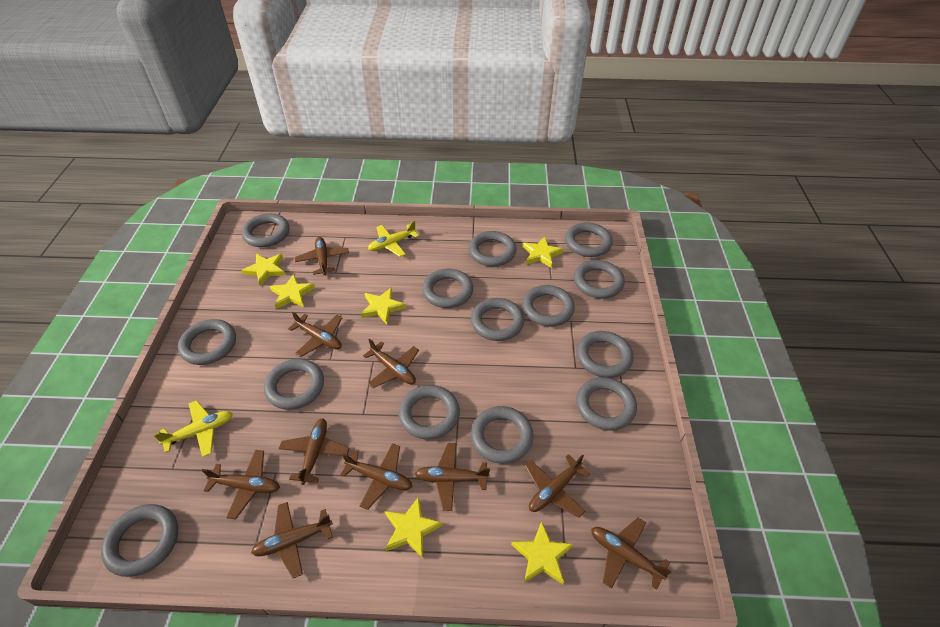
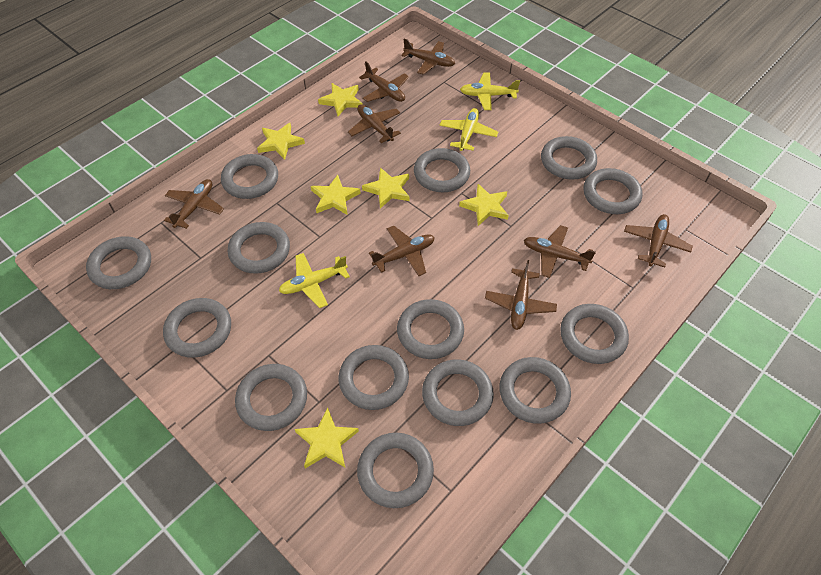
brown plane: 10 -> 8
yellow plane: 2 -> 3

